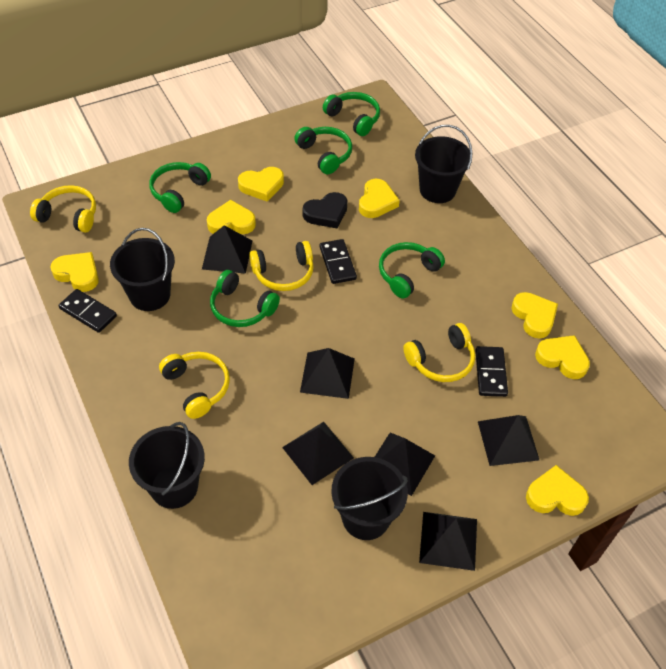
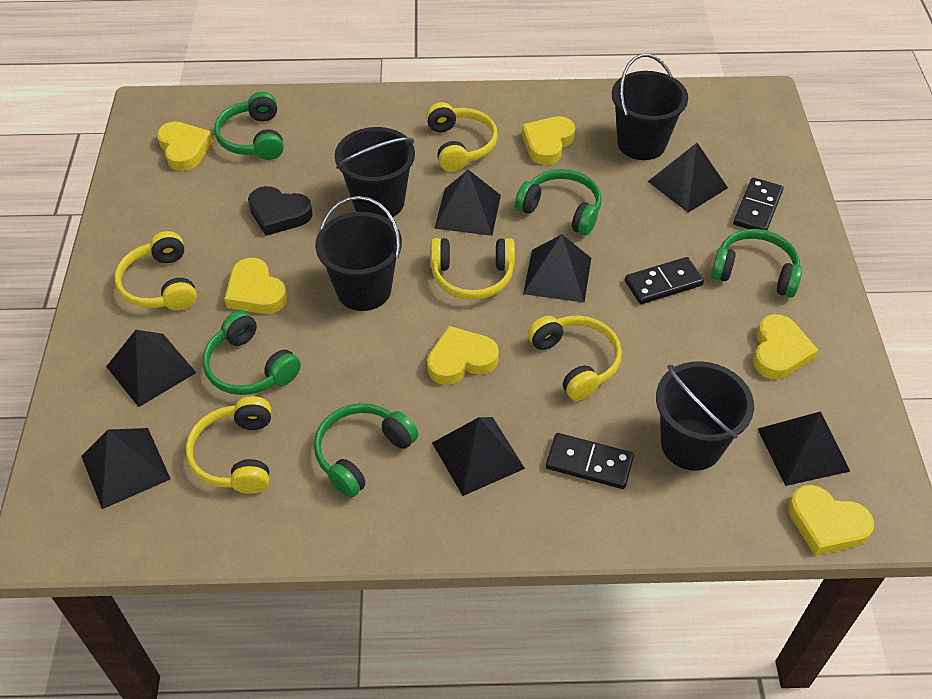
black pyramid: 6 -> 7
yellow headphones: 4 -> 5
yellow heart: 7 -> 6

